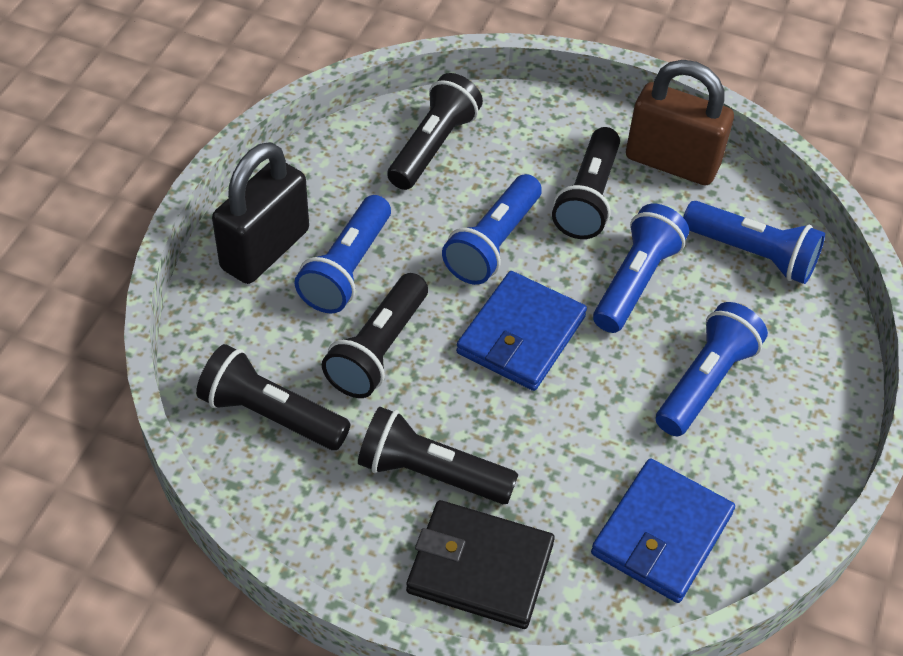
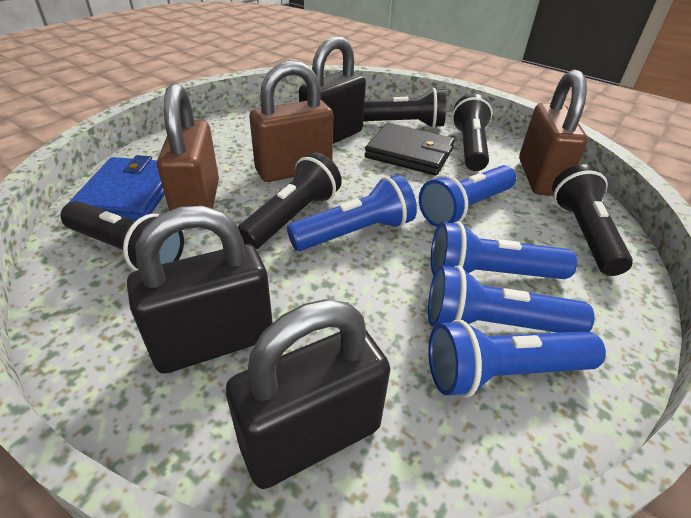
black padlock: 1 -> 3
blue wallet: 2 -> 1
brown padlock: 1 -> 3

